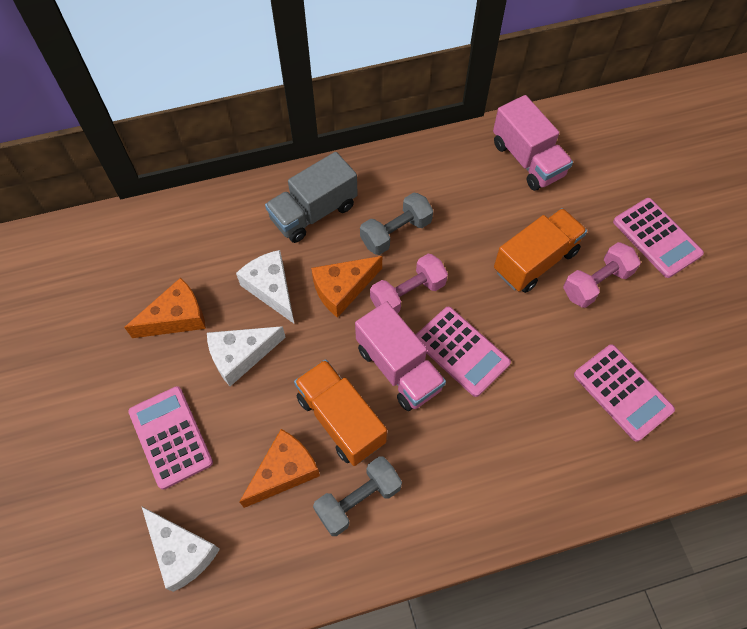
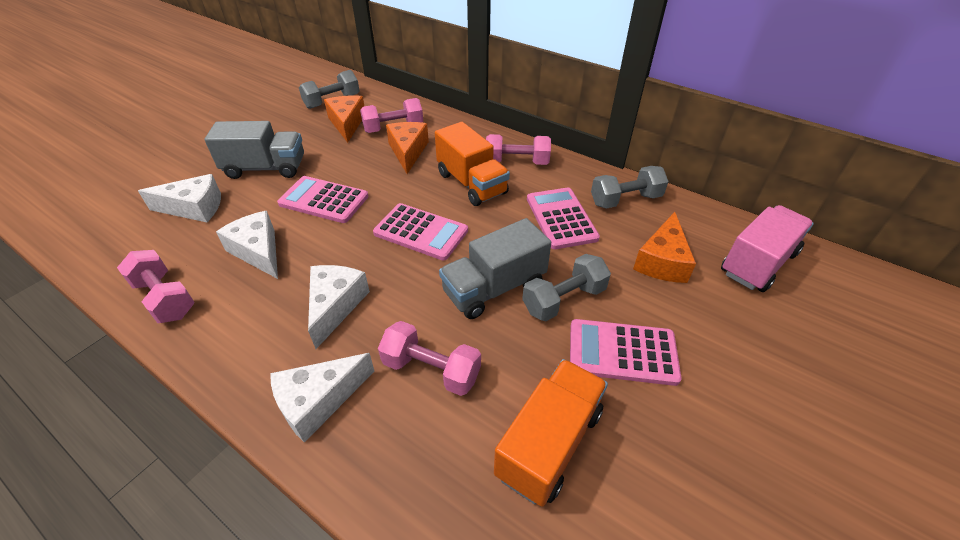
grey dumbbell: 2 -> 3
grey truck: 1 -> 2
pink dumbbell: 2 -> 4
pink truck: 2 -> 1
white cheese: 3 -> 4

